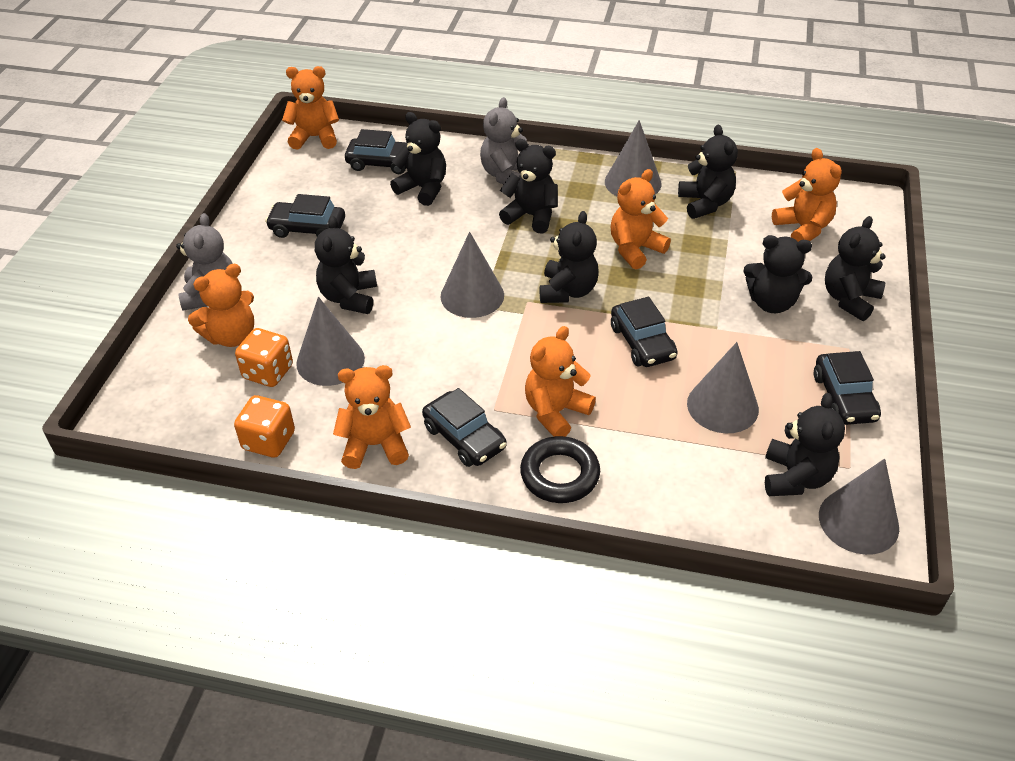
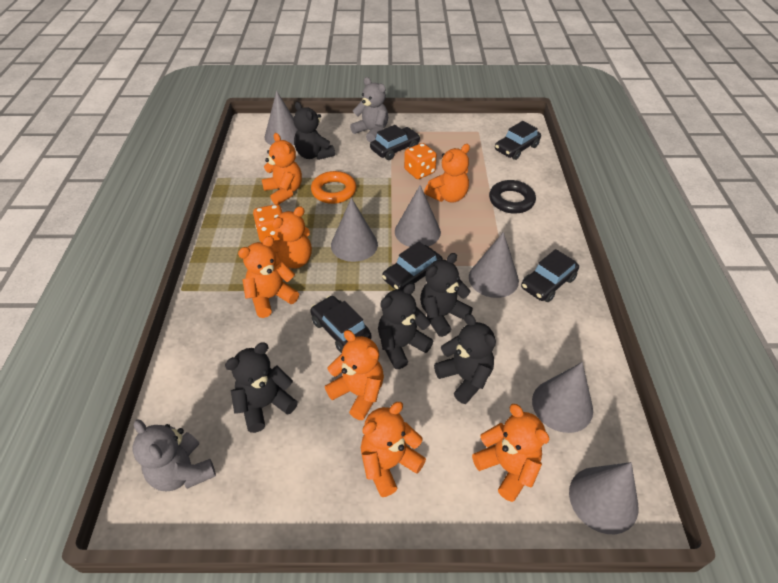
black teddy bear: 8 -> 5
grey cone: 5 -> 6
orange ring: 0 -> 1
orange teddy bear: 6 -> 7

